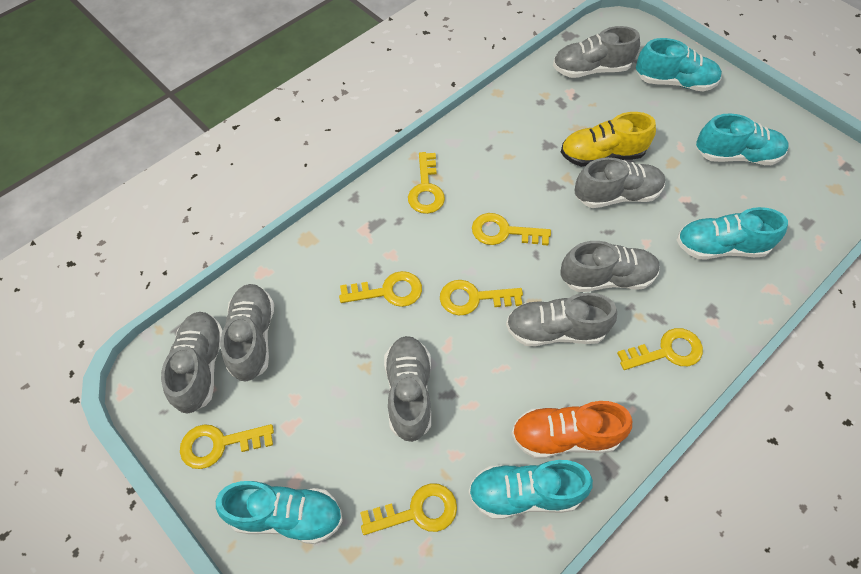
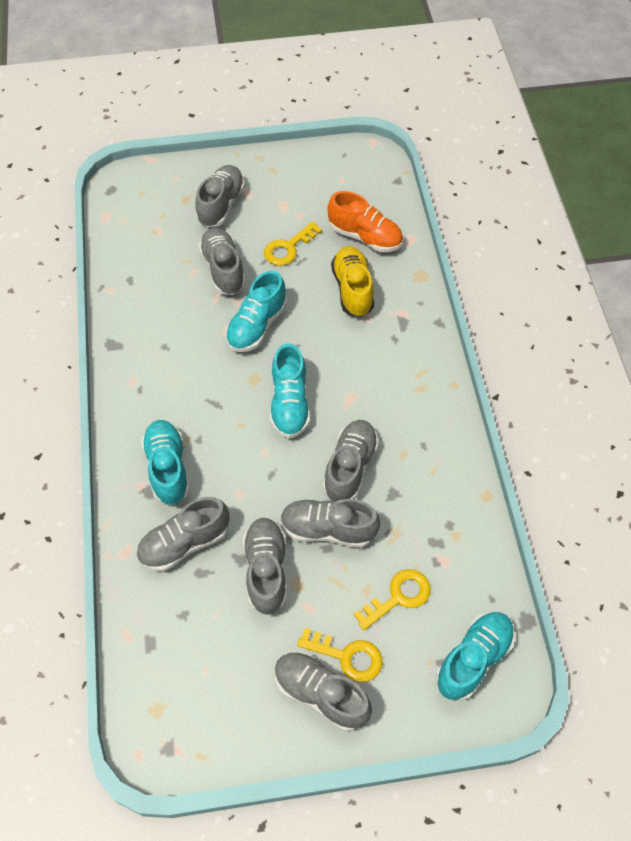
turquoise shoe: 5 -> 4
yellow key: 7 -> 3

